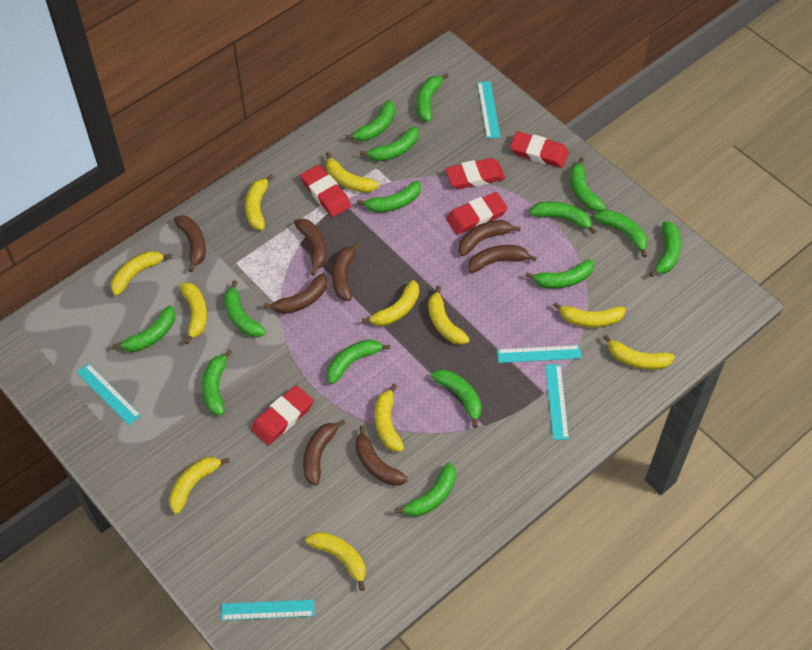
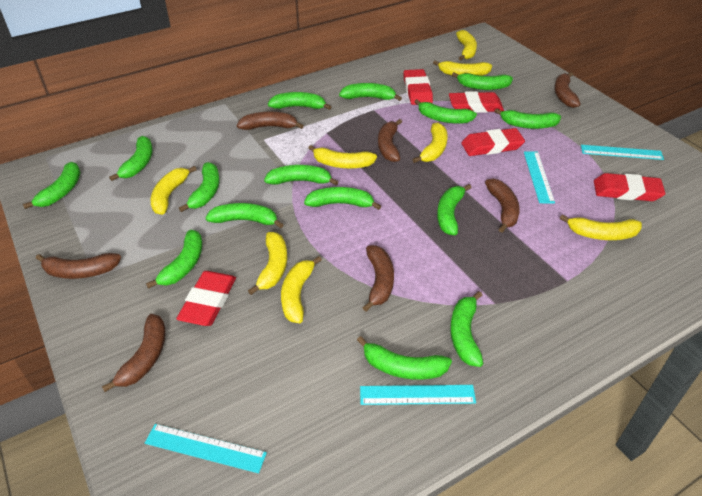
brown banana: 8 -> 7
turquoise ruler: 5 -> 4
yellow banana: 11 -> 8

